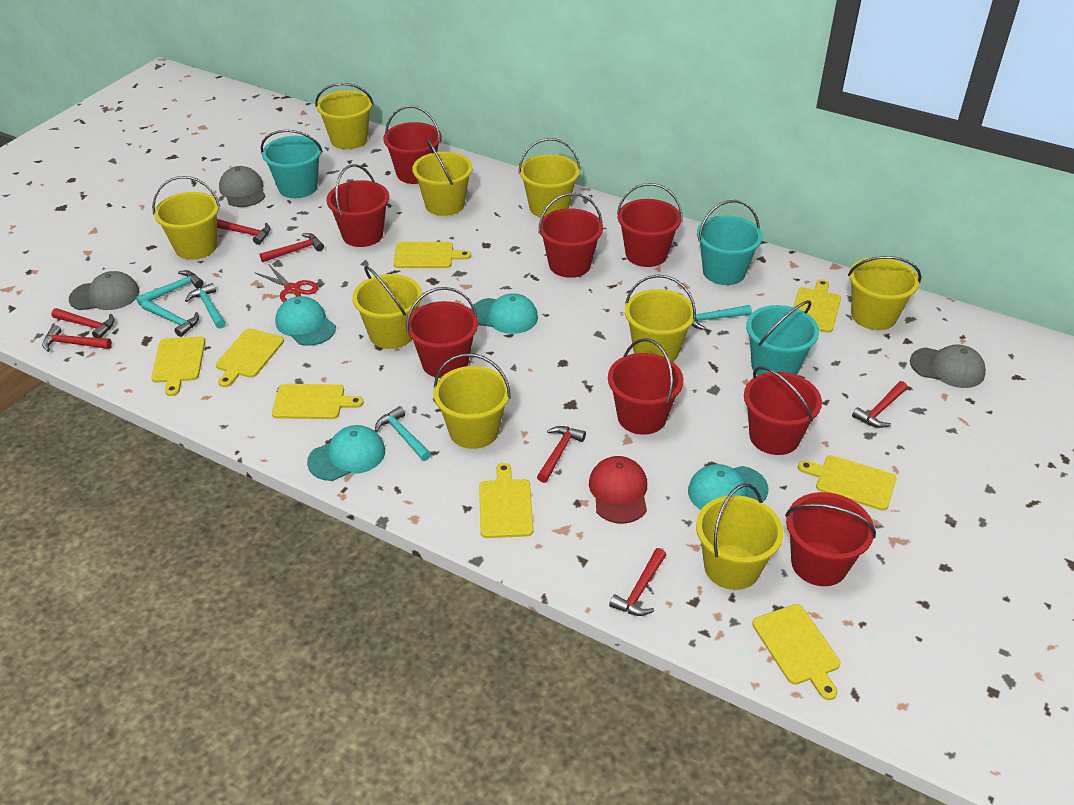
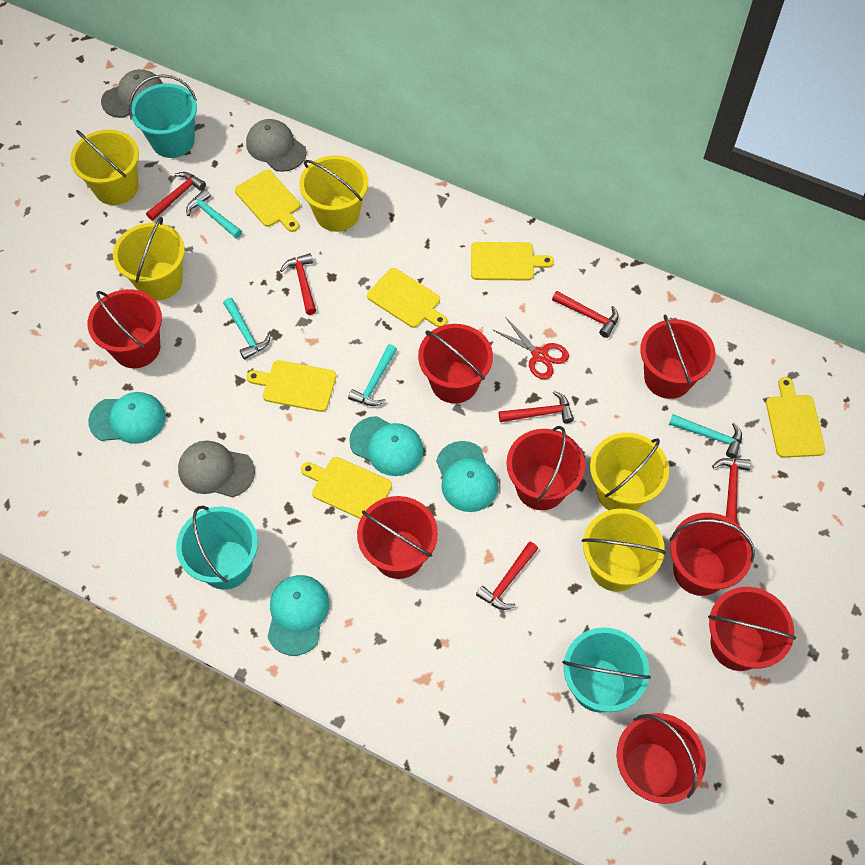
red cap: 1 -> 0
red hammer: 7 -> 6
turquoise hammer: 5 -> 4
yellow bucket: 9 -> 5
yellow cutting board: 8 -> 6

